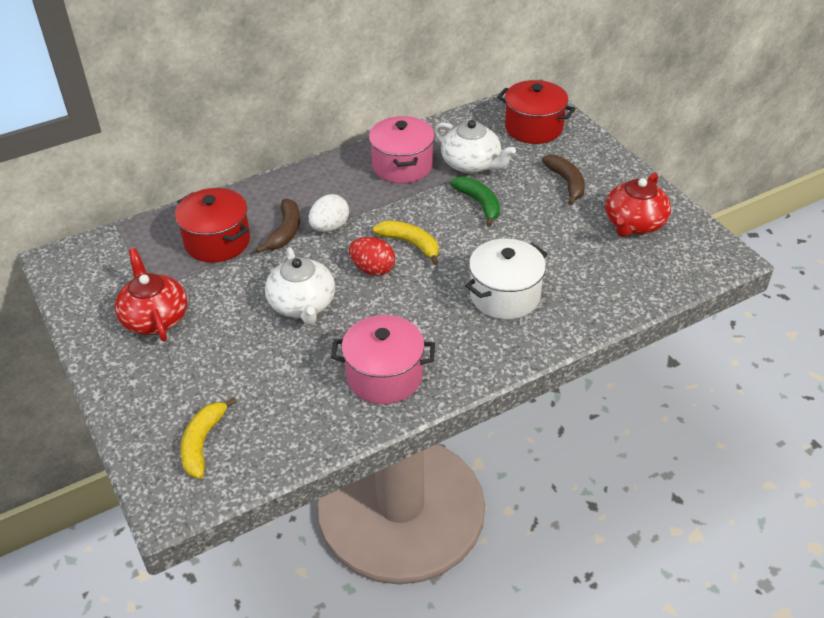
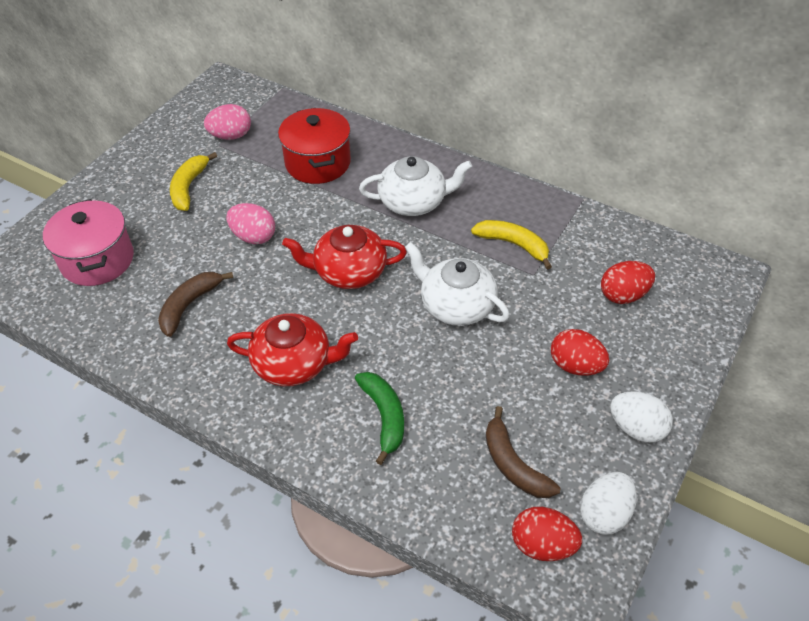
pink egg: 0 -> 2
pink pot: 2 -> 1
red egg: 1 -> 3
red pot: 2 -> 1
white egg: 1 -> 2
white pot: 1 -> 0

